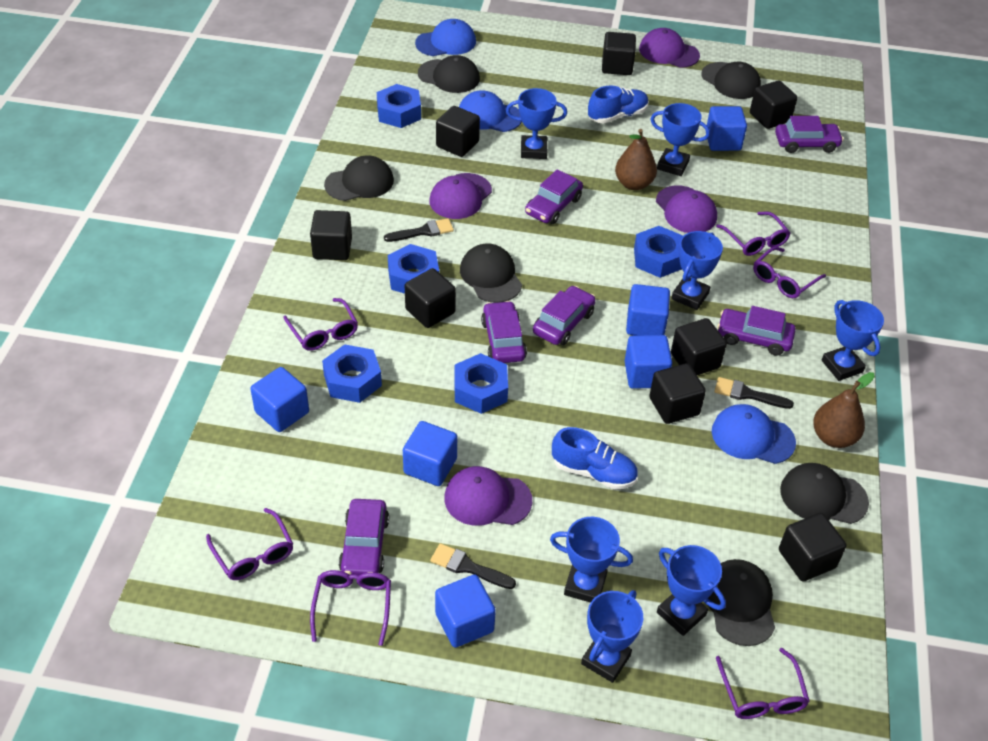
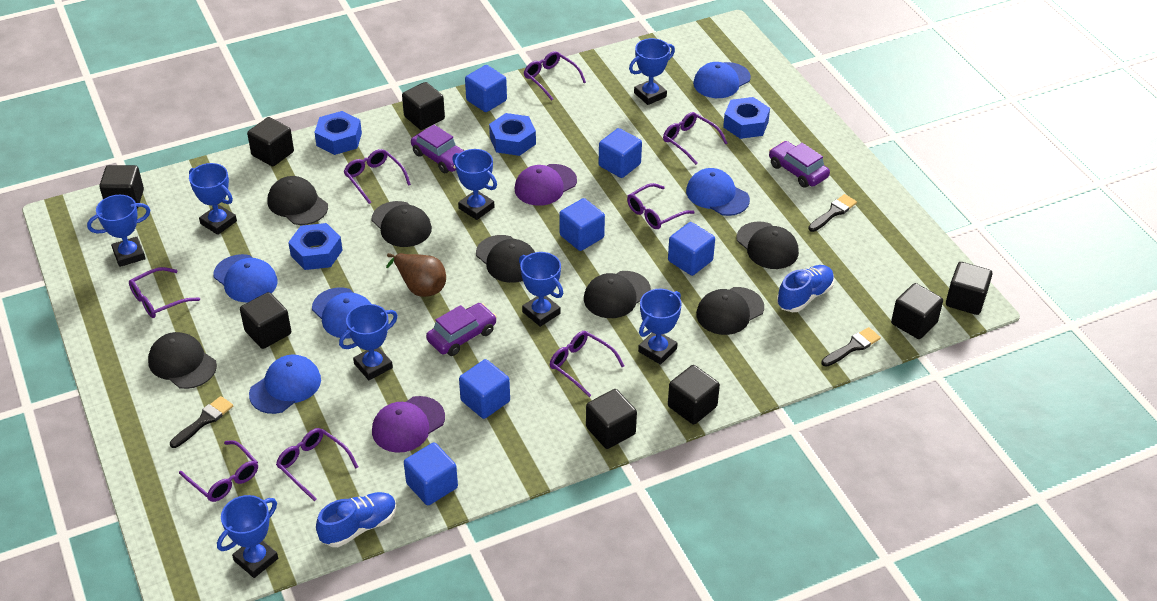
black cap: 6 -> 7
blue cap: 3 -> 5
blue nut: 5 -> 4
blue trophy: 7 -> 8
brown pear: 2 -> 1
purple cap: 4 -> 2
purple car: 6 -> 3
purple glasses: 6 -> 8

